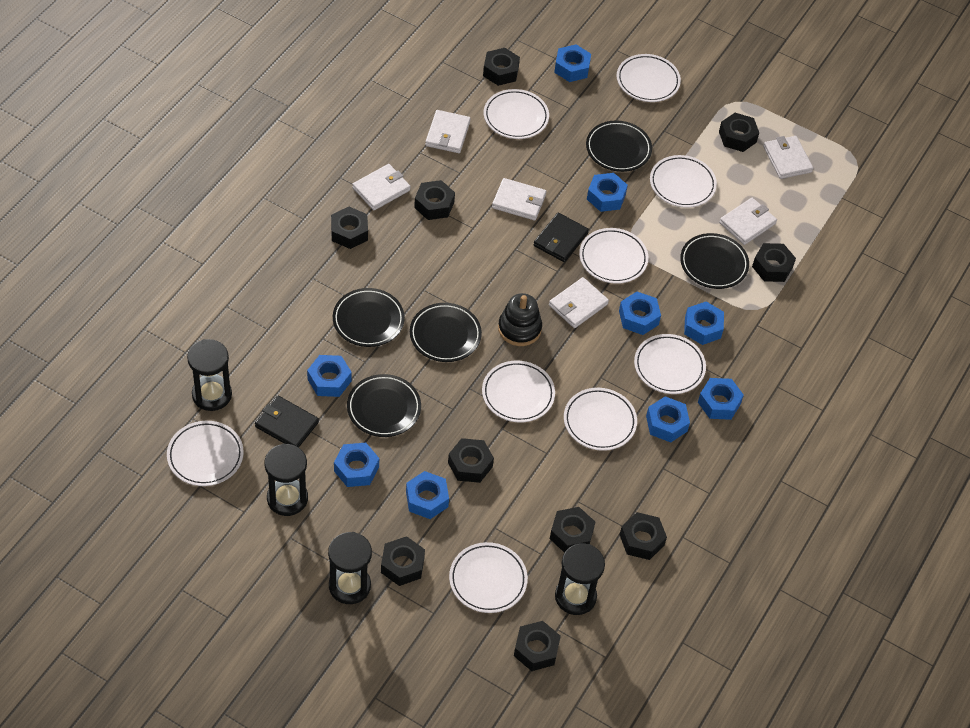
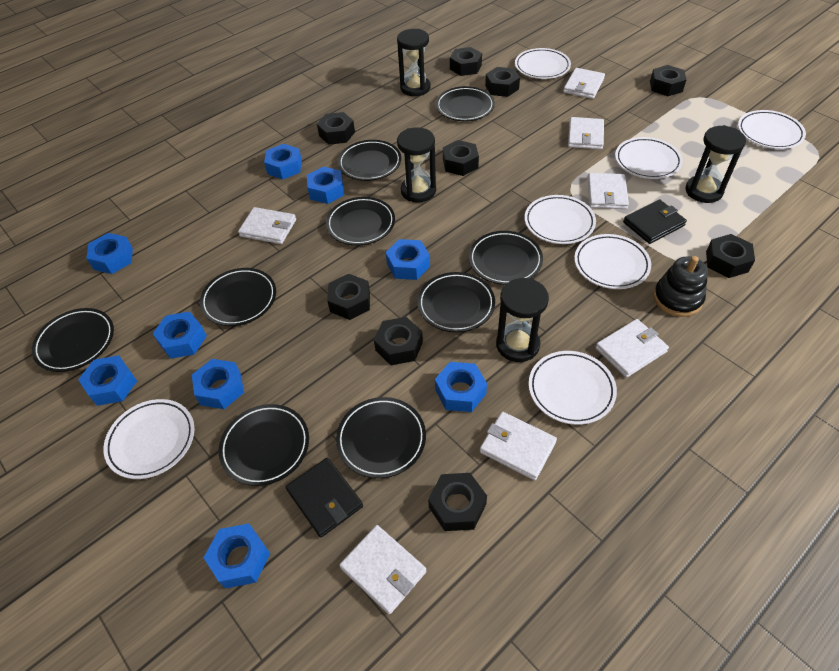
black nut: 10 -> 9
black plate: 5 -> 9
white plate: 9 -> 7
white wallet: 6 -> 7

